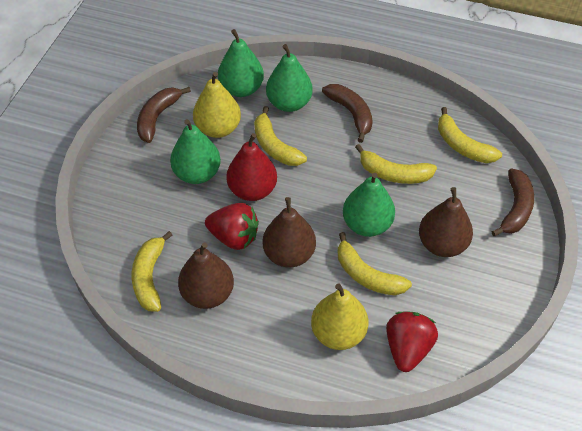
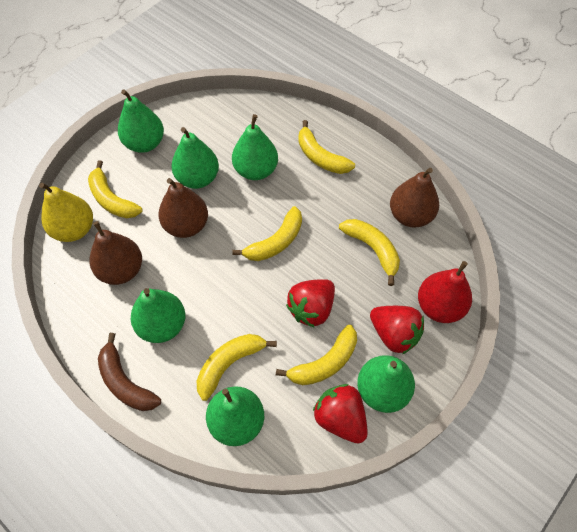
brown banana: 3 -> 1
green pear: 4 -> 6
red strawberry: 2 -> 3
yellow banana: 5 -> 6
yellow pear: 2 -> 1

